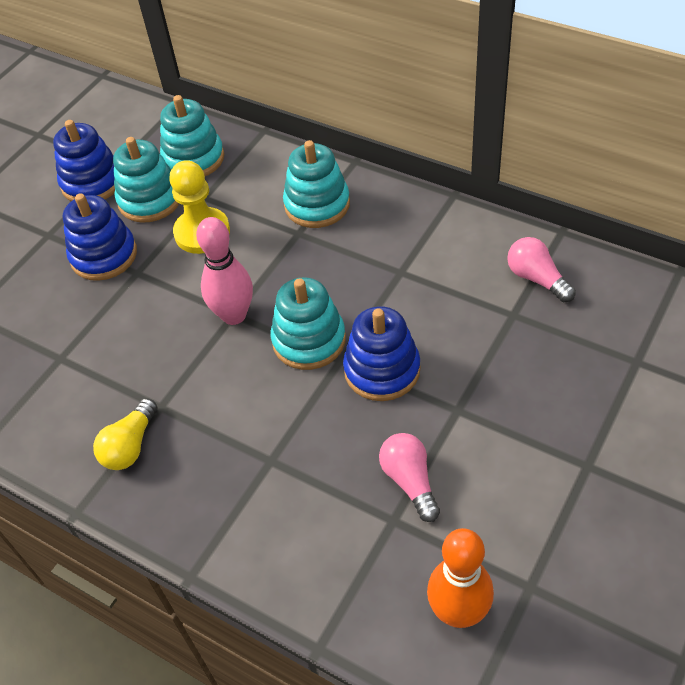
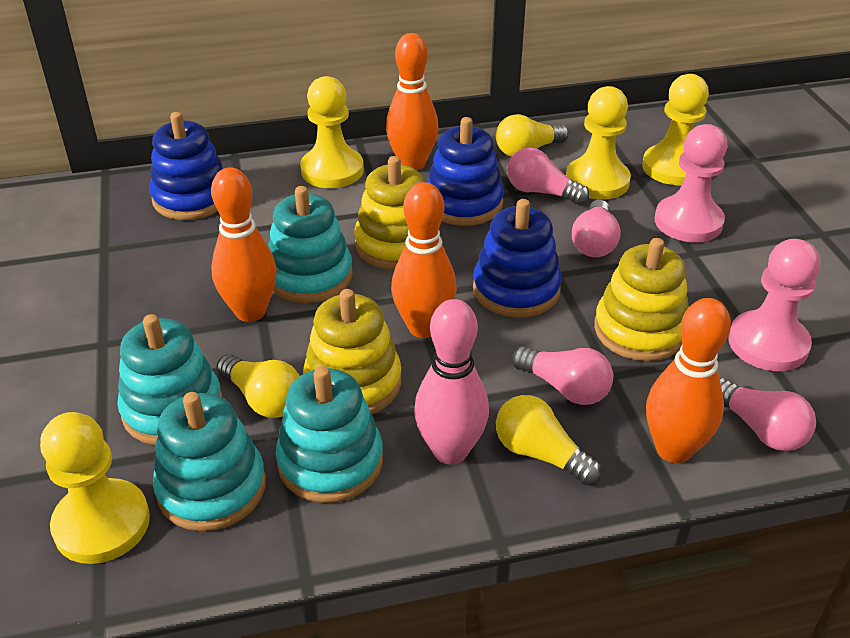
orange bowling pin: 1 -> 4
pink light bulb: 2 -> 4
pink pawn: 0 -> 2
yellow light bulb: 1 -> 3
yellow pawn: 1 -> 4
yellow stacking toy: 0 -> 3

